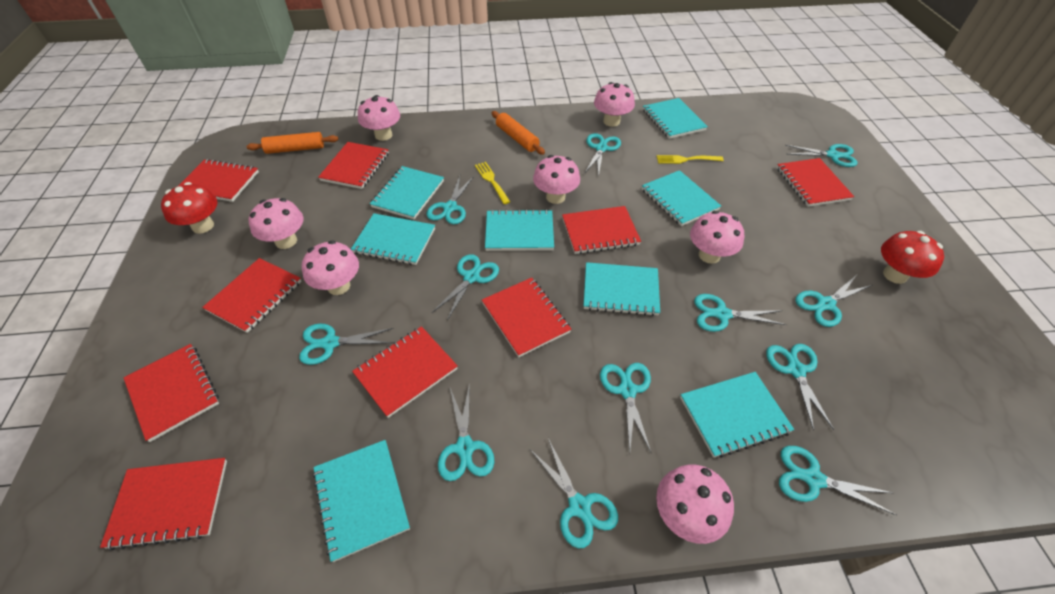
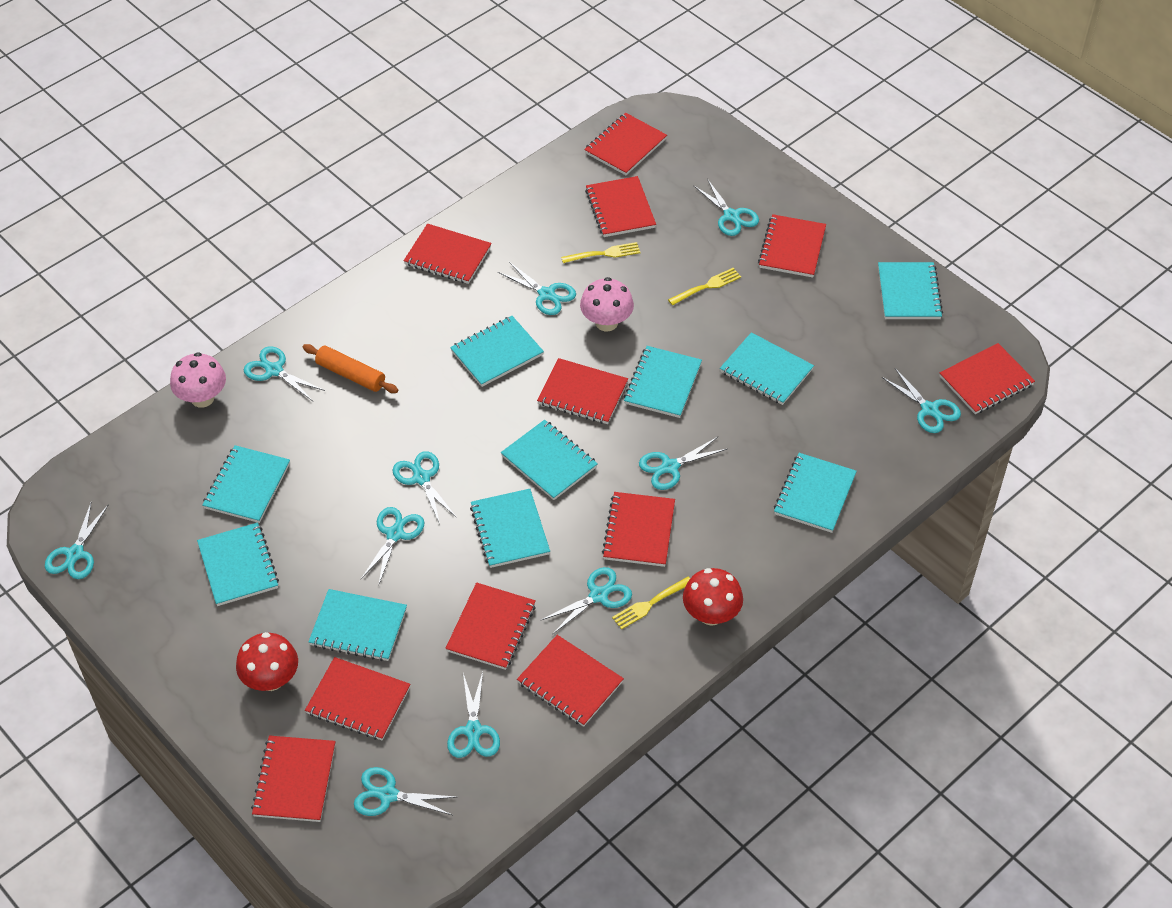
orange rolling pin: 2 -> 1
pink mushroom: 7 -> 2
red notebook: 9 -> 11
turquoise notebook: 8 -> 10
turquoise scissors: 12 -> 11
yellow fork: 2 -> 3

